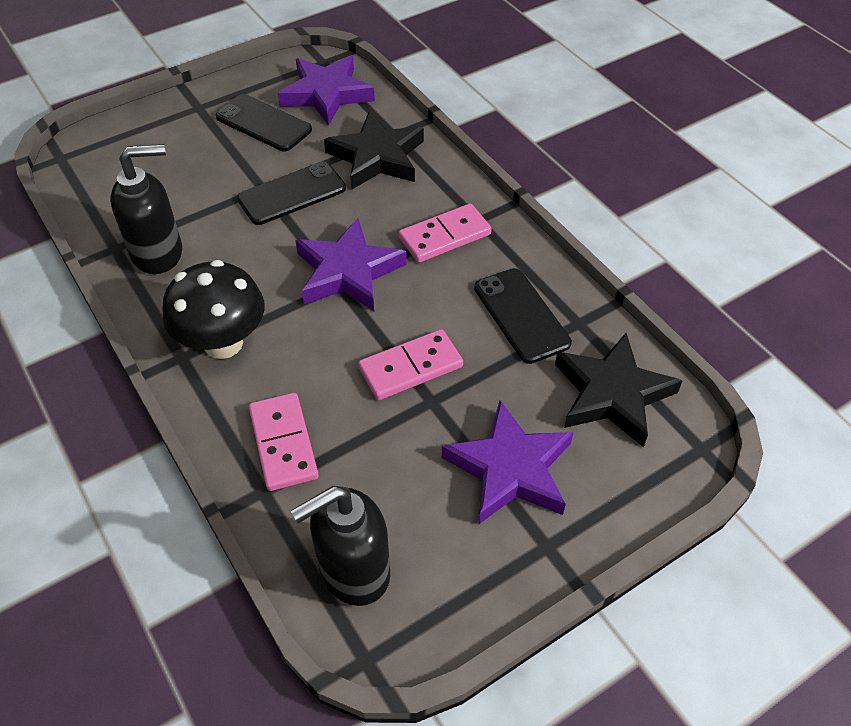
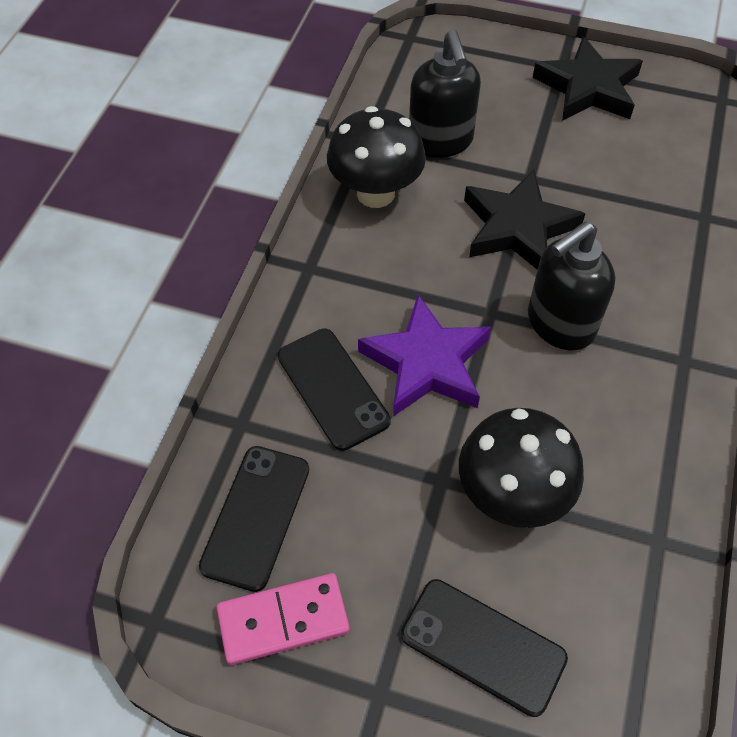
black mushroom: 1 -> 2
pink domino: 3 -> 1
purple star: 3 -> 1

